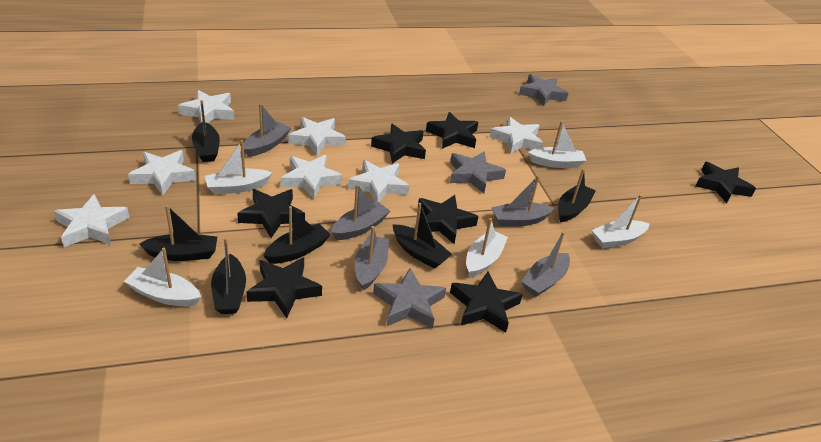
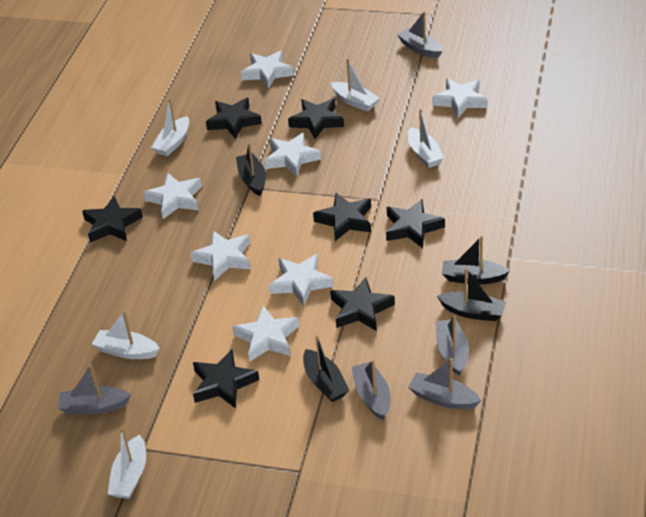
black boat: 6 -> 4
grey star: 3 -> 0

